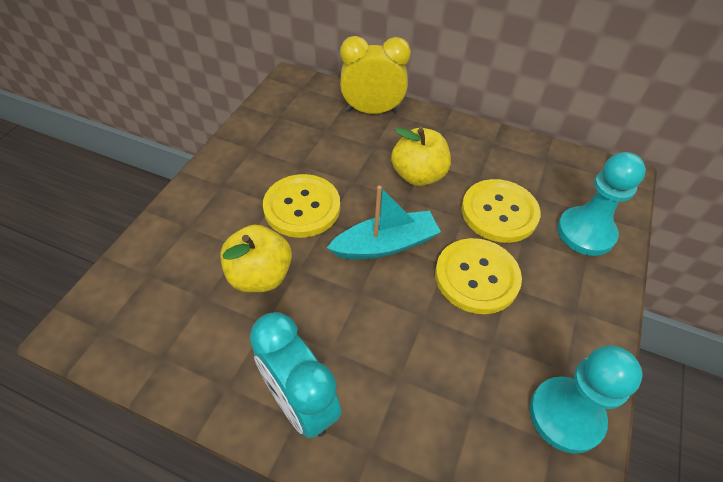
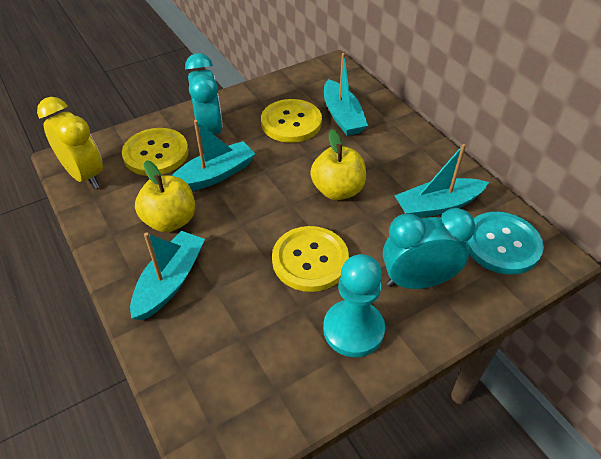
turquoise boat: 1 -> 4
turquoise button: 0 -> 1
turquoise clock: 1 -> 2
turquoise pawn: 2 -> 1

